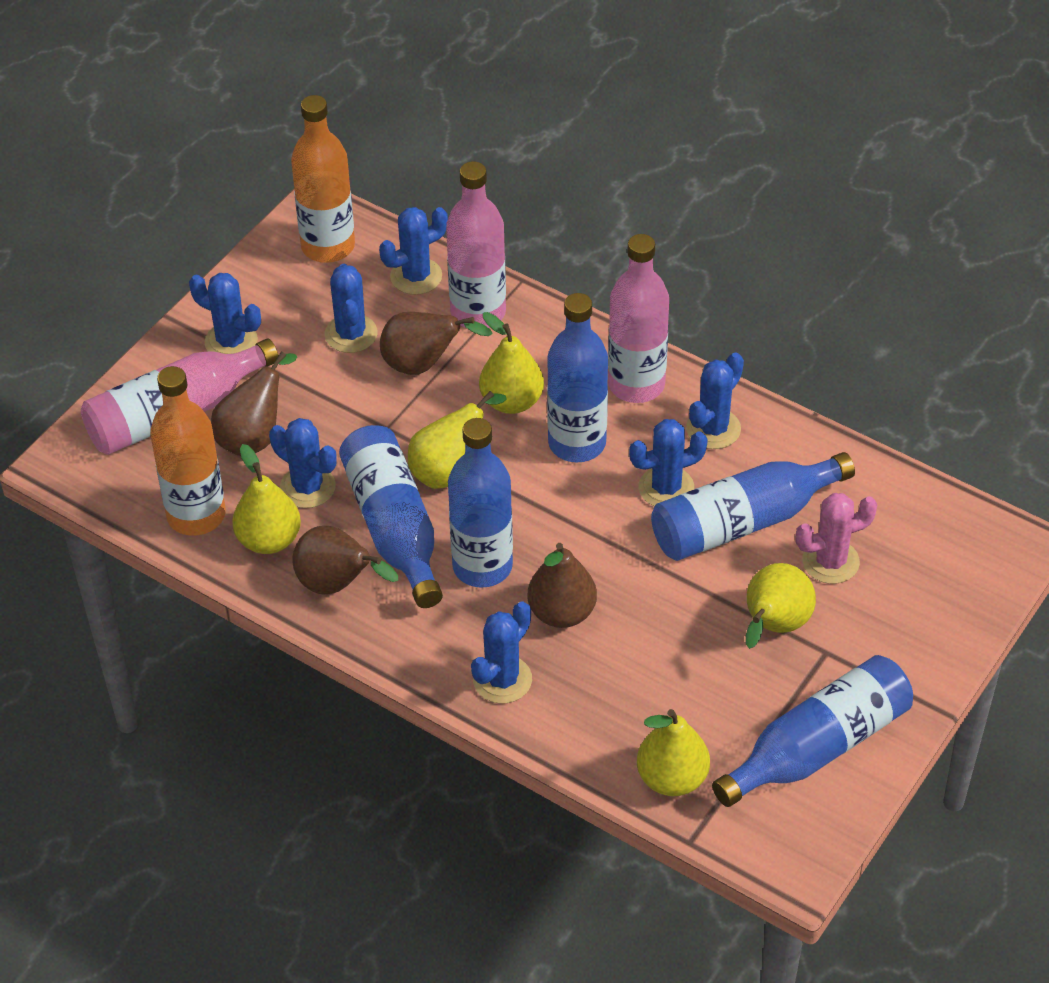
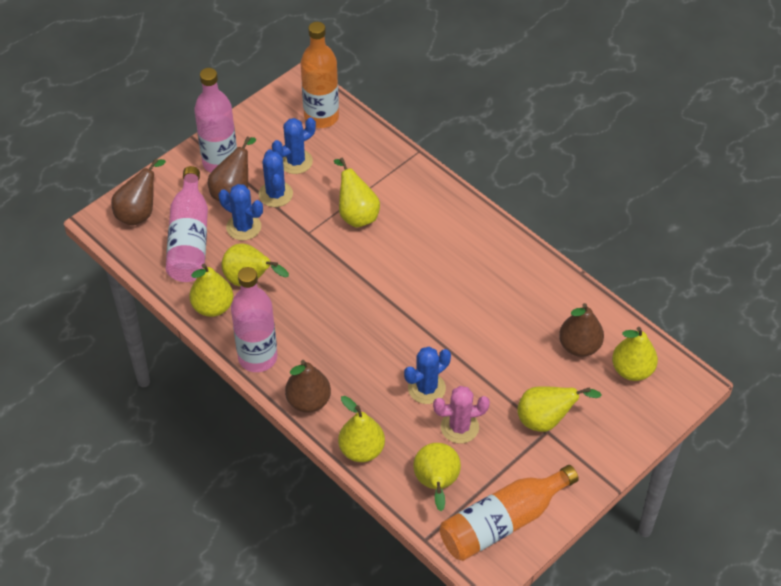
blue bottle: 5 -> 0
blue cactus: 7 -> 4
yellow pear: 5 -> 7

